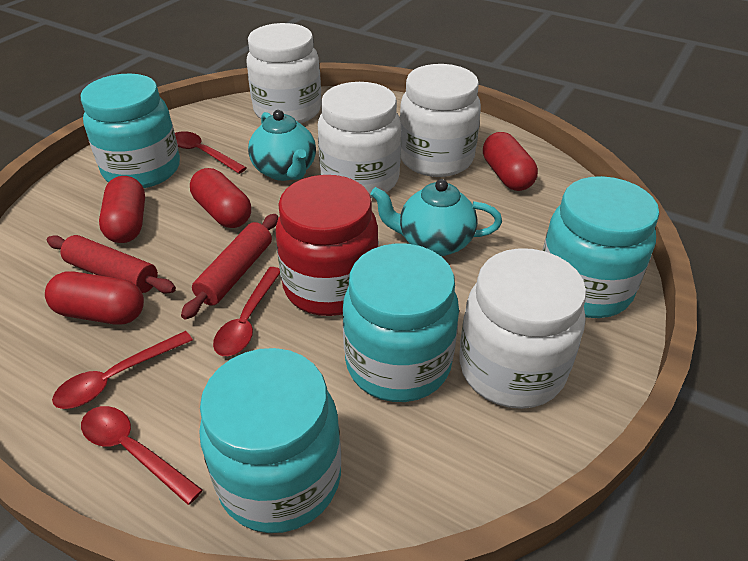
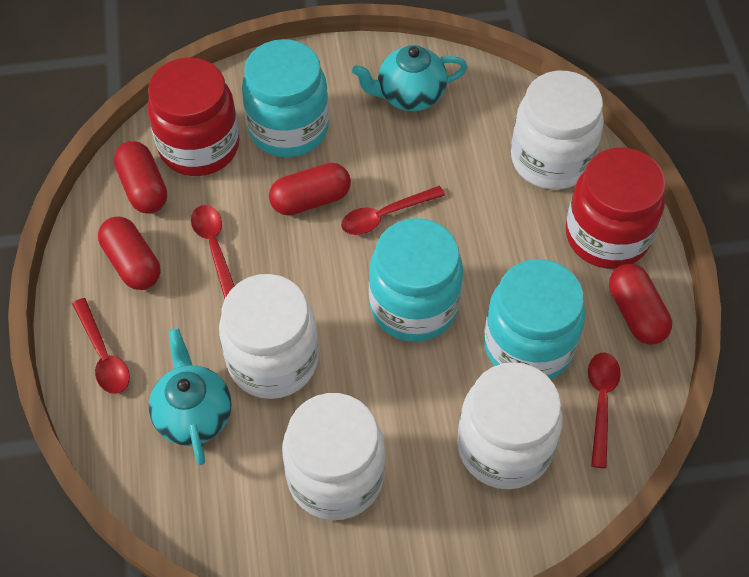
red jar: 1 -> 2
red rolling pin: 2 -> 0
turquoise jar: 4 -> 3

